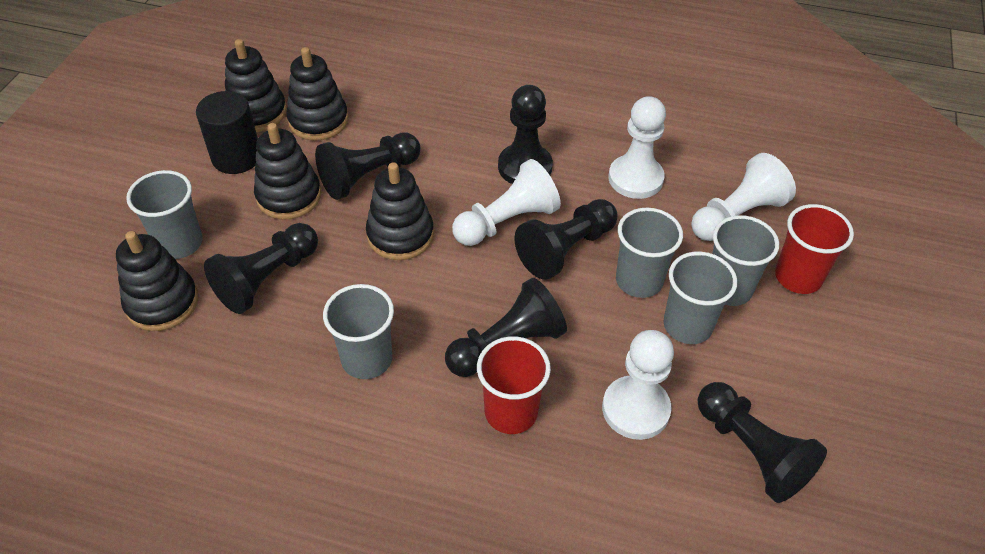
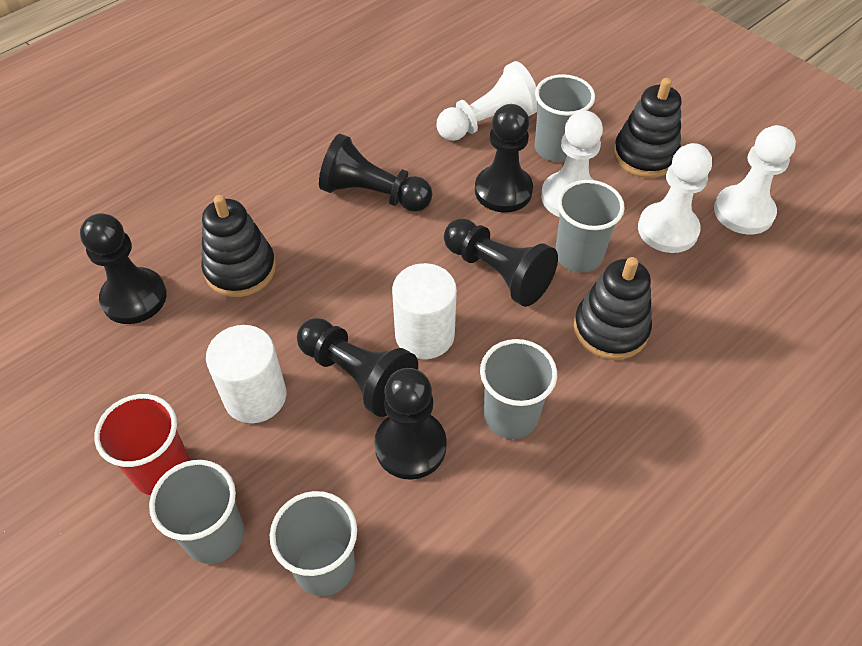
black cylinder: 1 -> 0
black stacking toy: 5 -> 3
red cup: 2 -> 1
white cylinder: 0 -> 2

